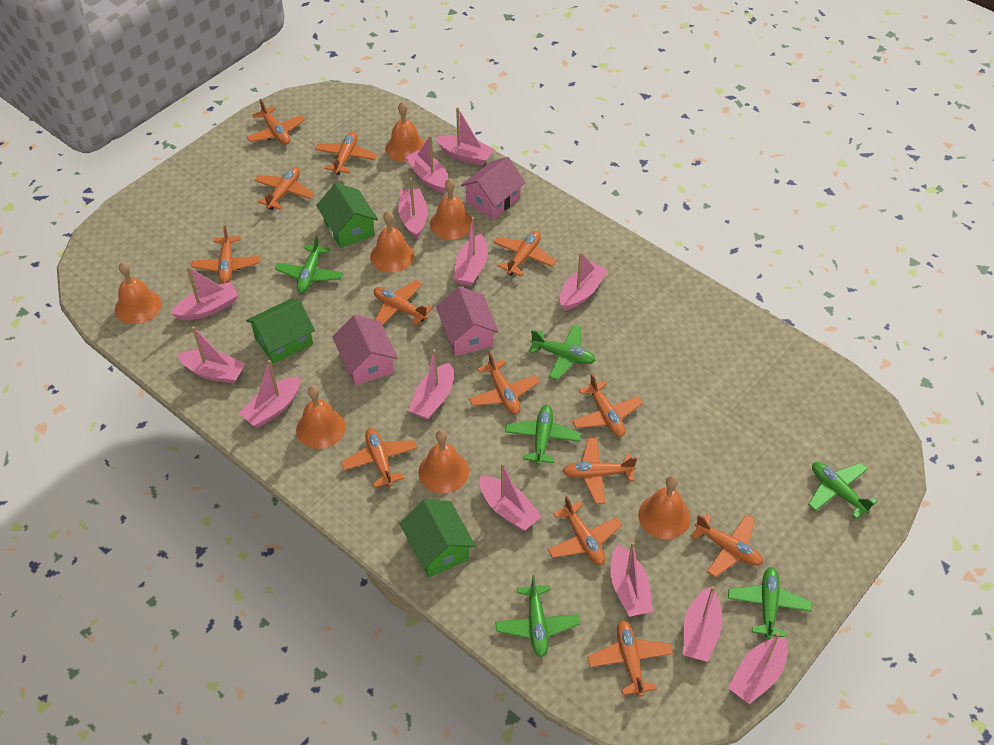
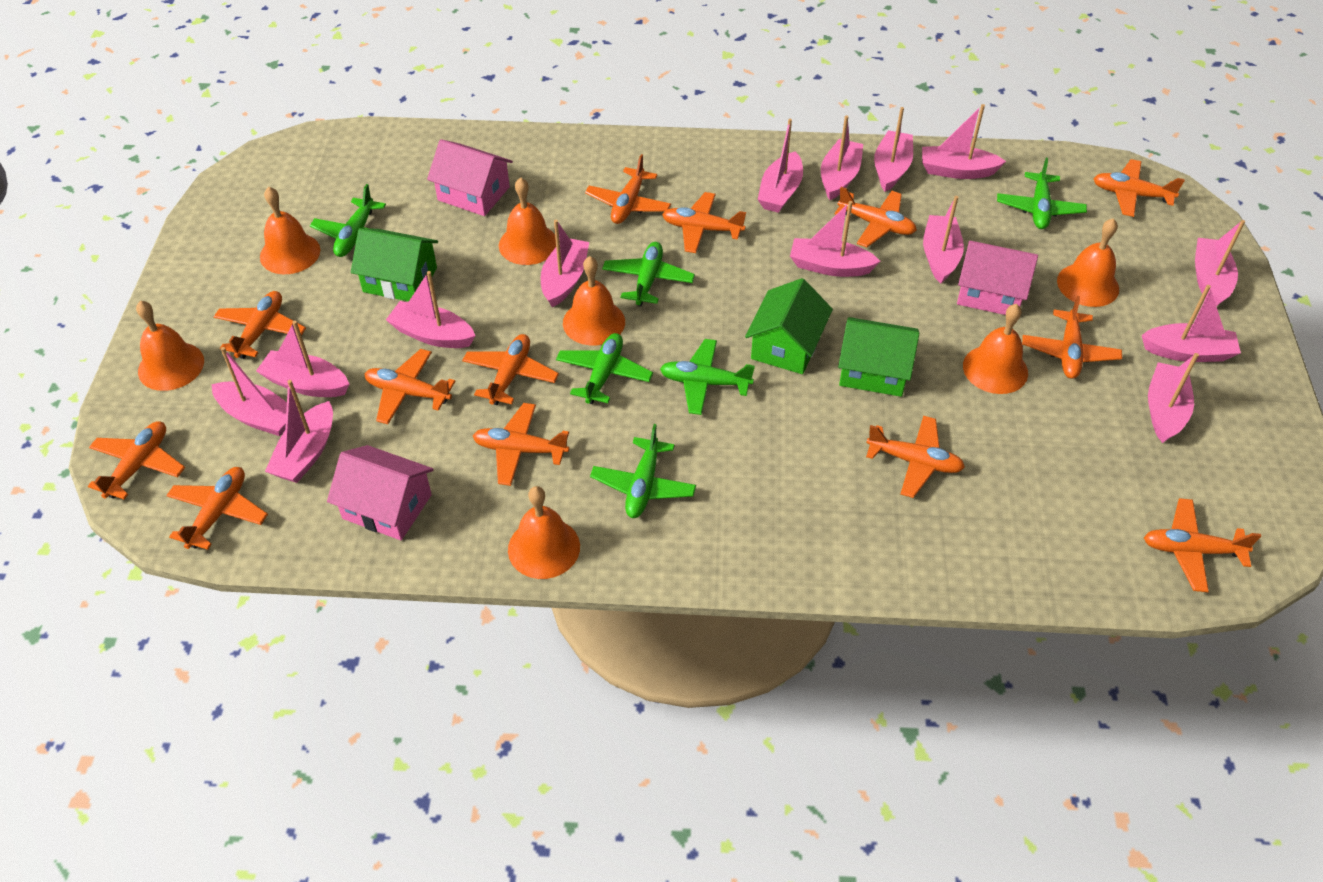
pink boat: 13 -> 14

